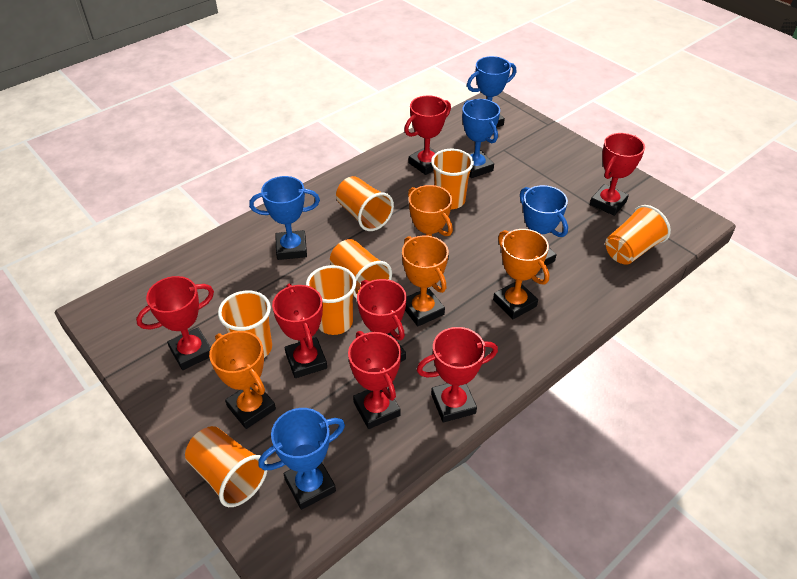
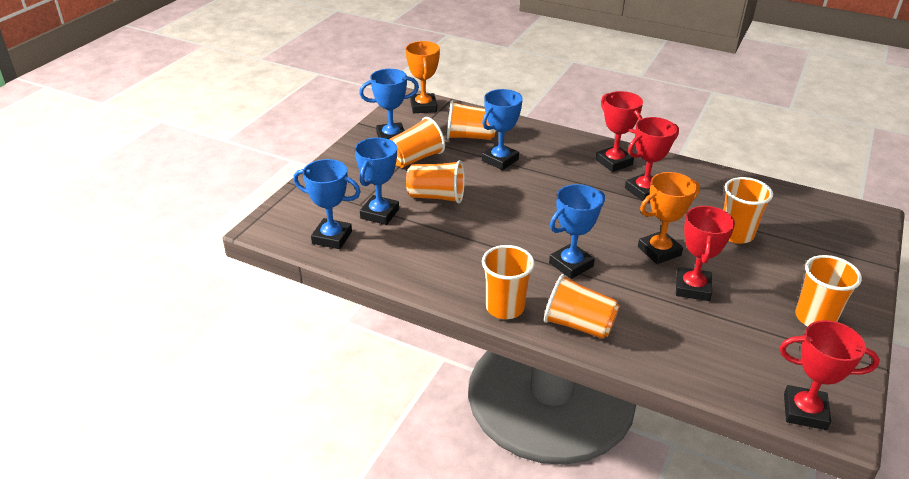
orange trophy: 4 -> 2
red trophy: 7 -> 4

